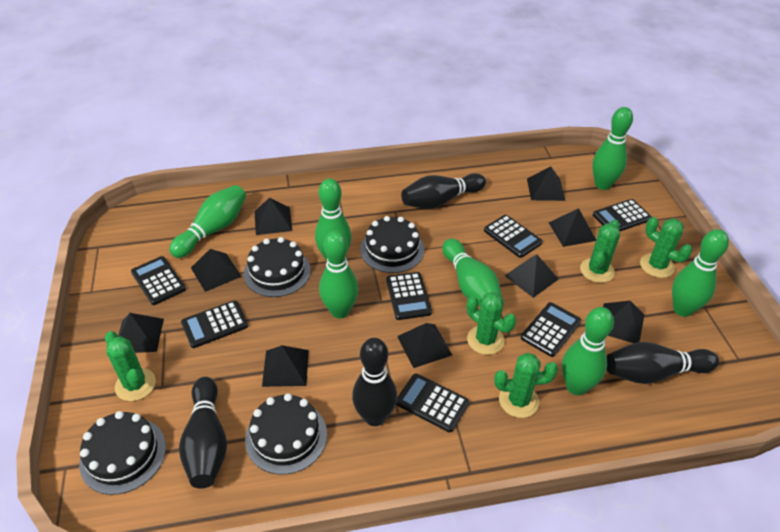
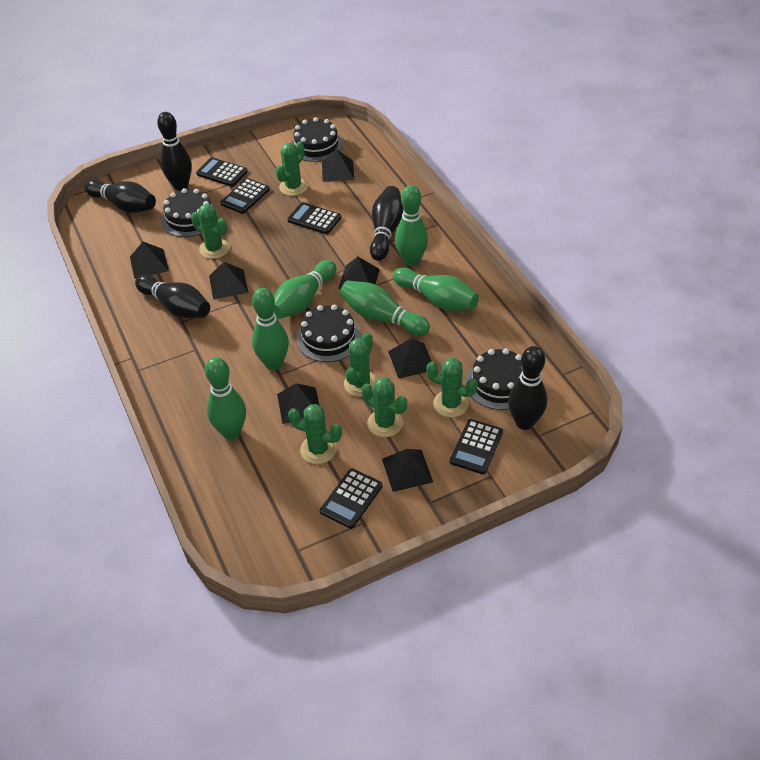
black bowling pin: 4 -> 5
black calculator: 7 -> 5
black pyramid: 9 -> 7
green bowling pin: 7 -> 6
green cactus: 5 -> 6

